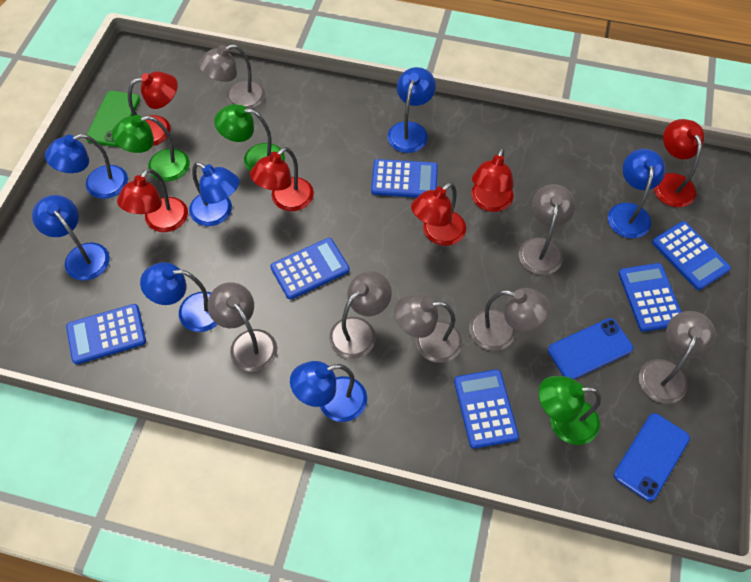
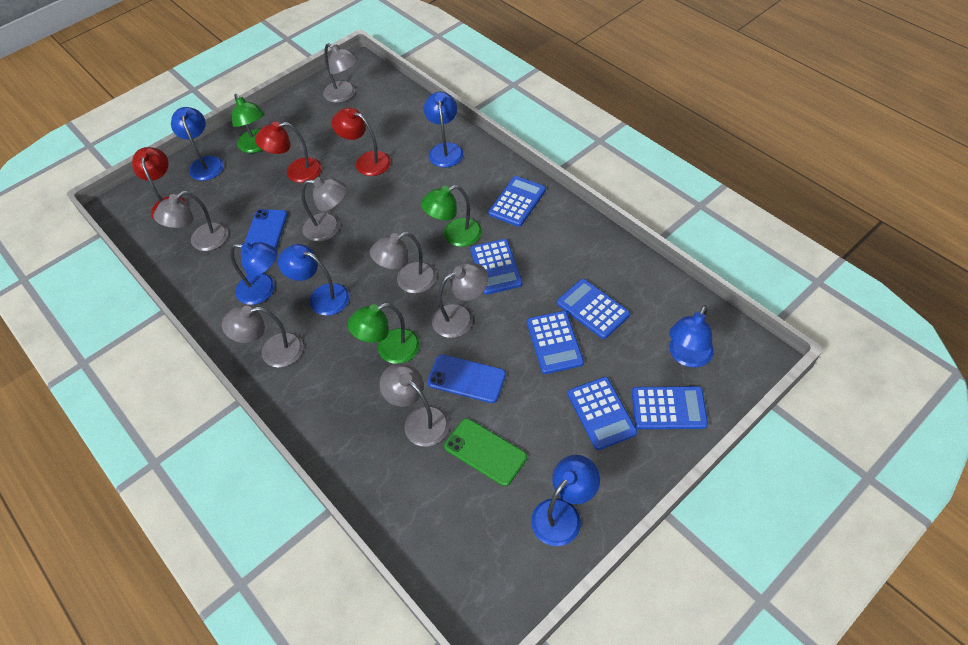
blue lamp: 7 -> 6
red lamp: 6 -> 3

